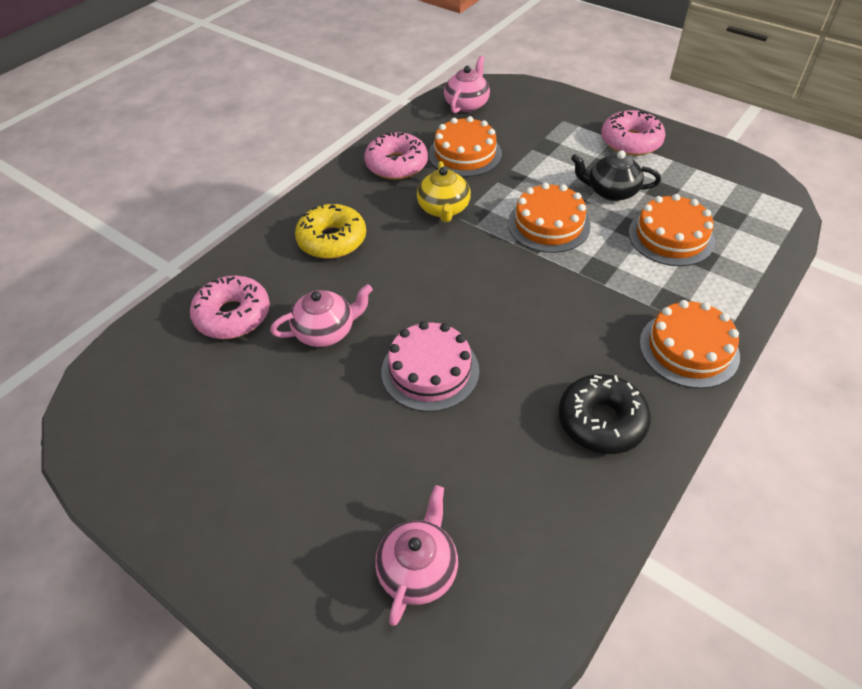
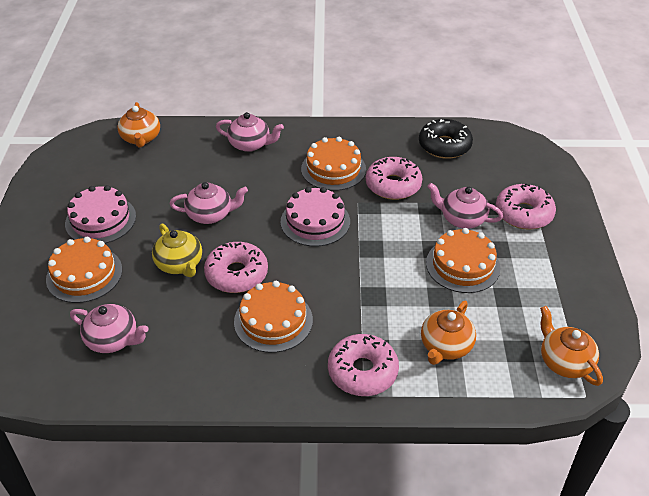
black teapot: 1 -> 0
orange teapot: 0 -> 3
pink cake: 1 -> 2
pink donut: 3 -> 4
pink teapot: 3 -> 4
yellow donut: 1 -> 0

